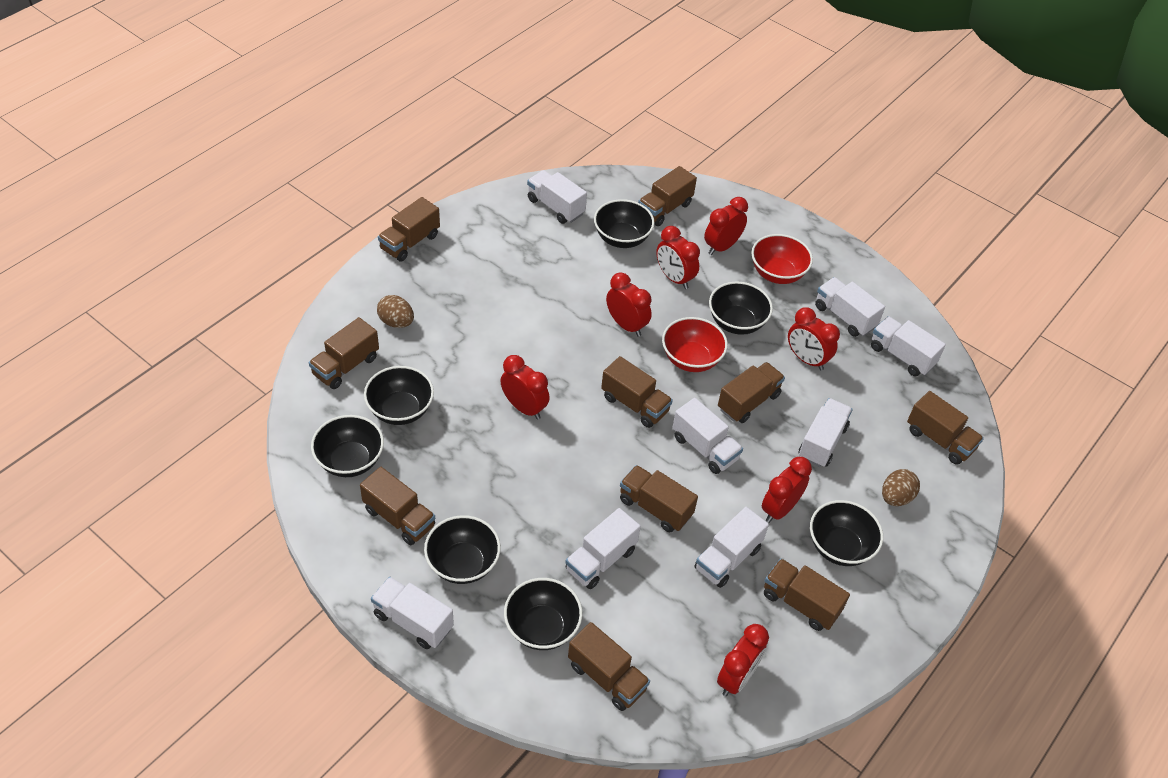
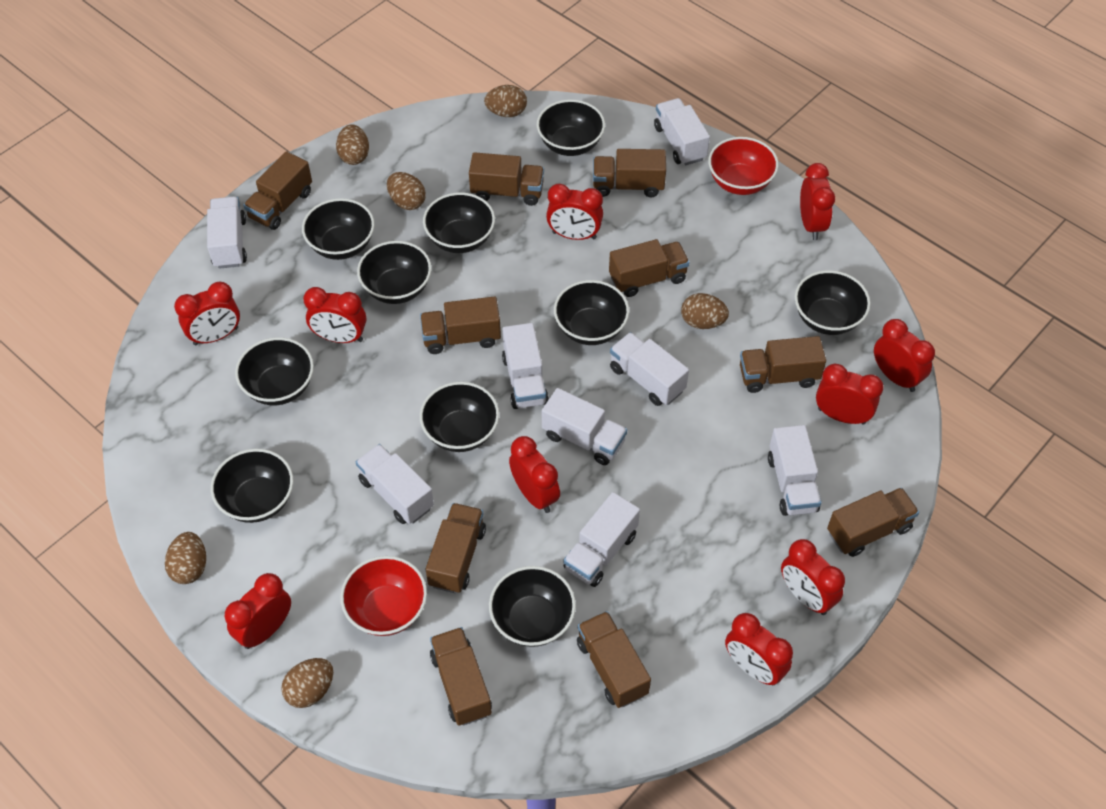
black bowl: 7 -> 10
brown egg: 2 -> 6
red clock: 7 -> 10

